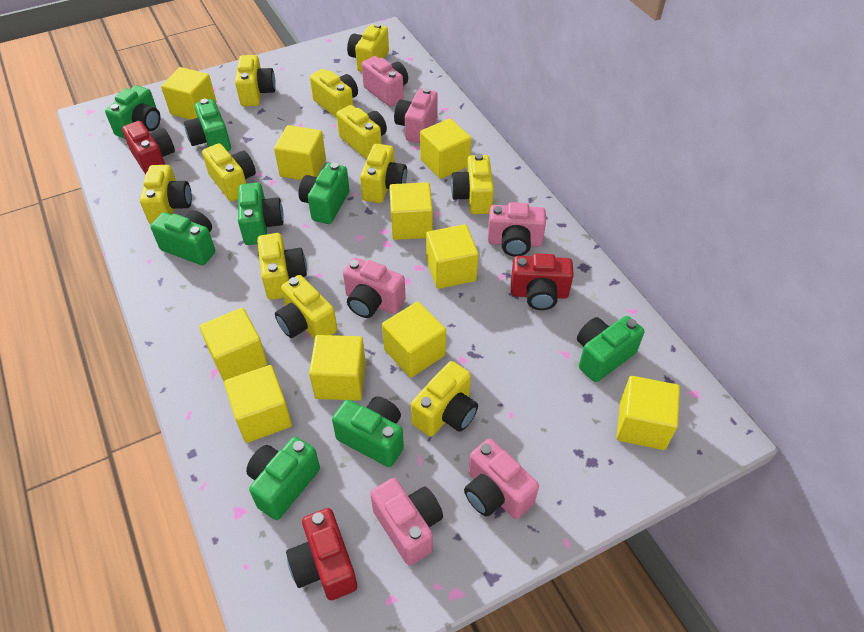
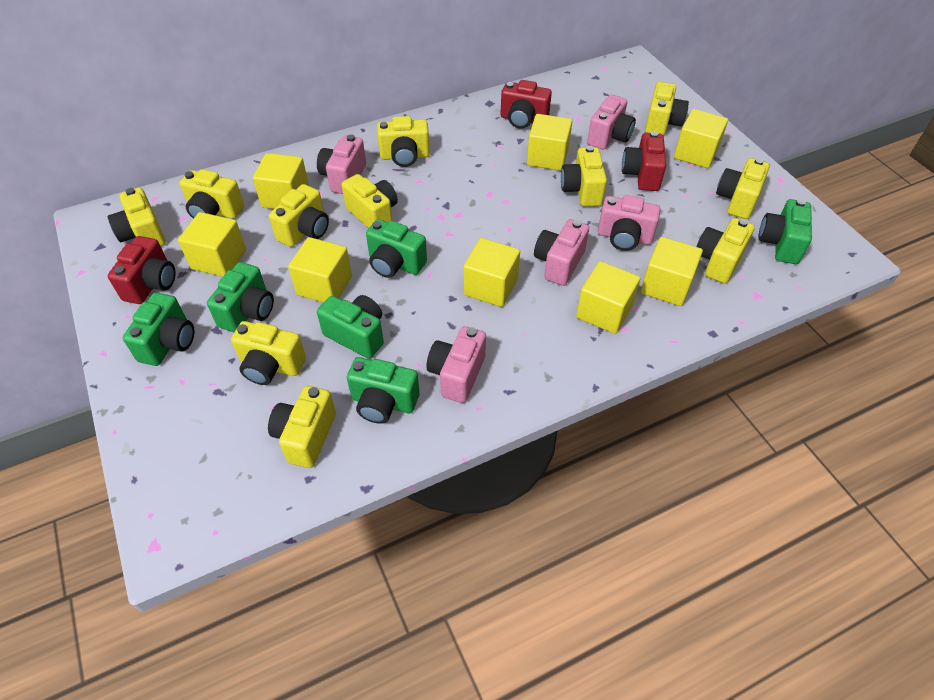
green camera: 8 -> 6
pink camera: 6 -> 5
yellow cube: 10 -> 8

